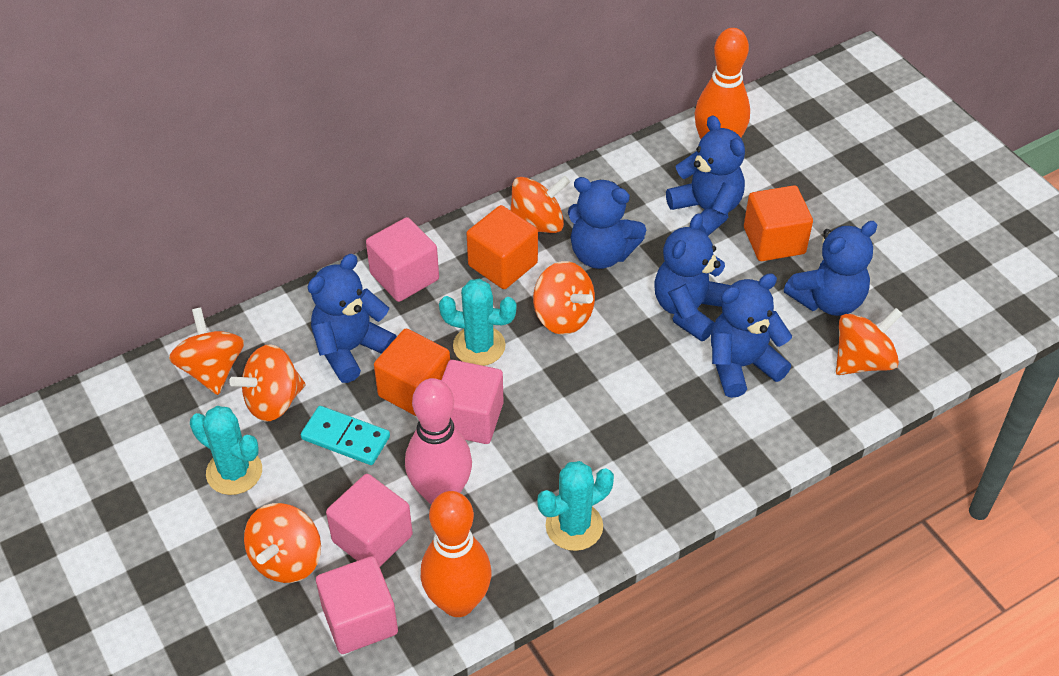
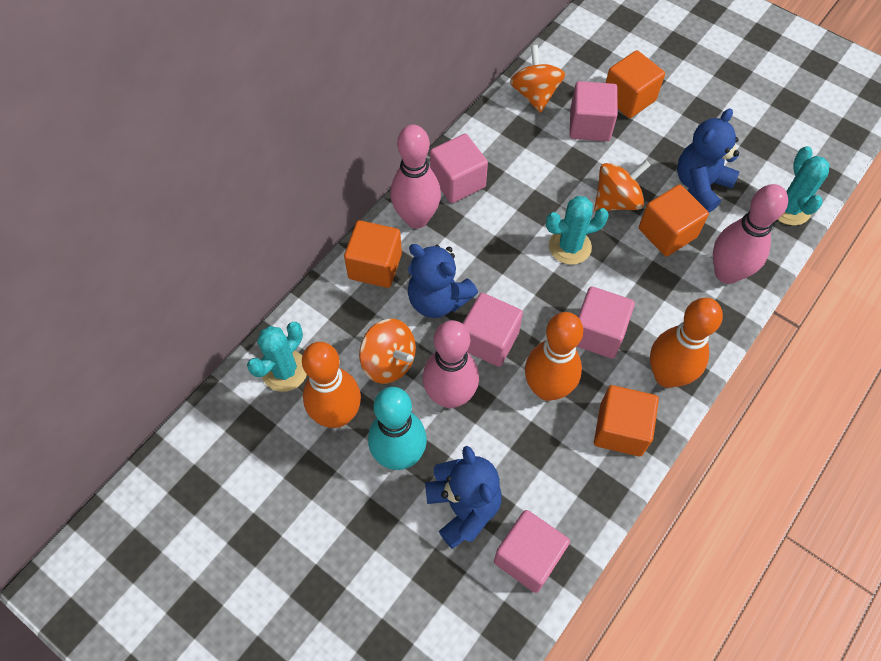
blue teddy bear: 6 -> 3
orange bowling pin: 2 -> 3
orange cube: 3 -> 4
orange spinning top: 6 -> 3
pink bowling pin: 1 -> 3
pink cube: 4 -> 5
turquoise bowling pin: 0 -> 1
turquoise domino: 1 -> 0

